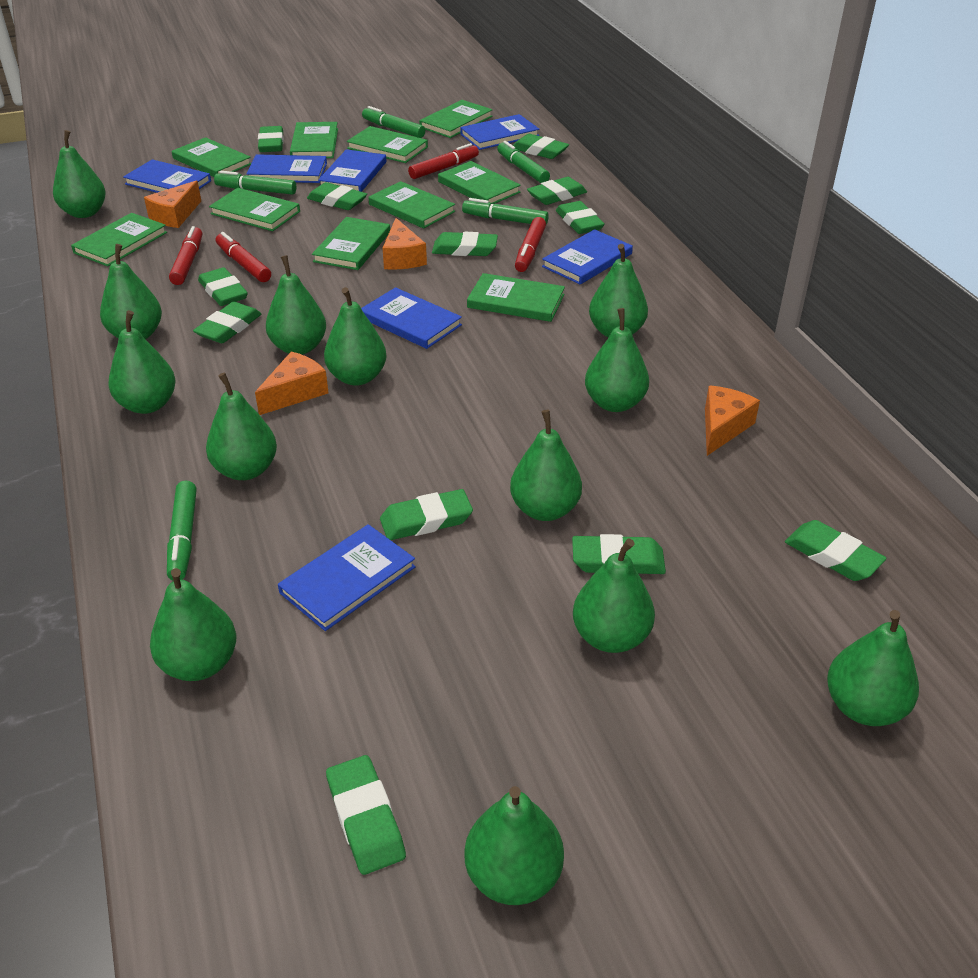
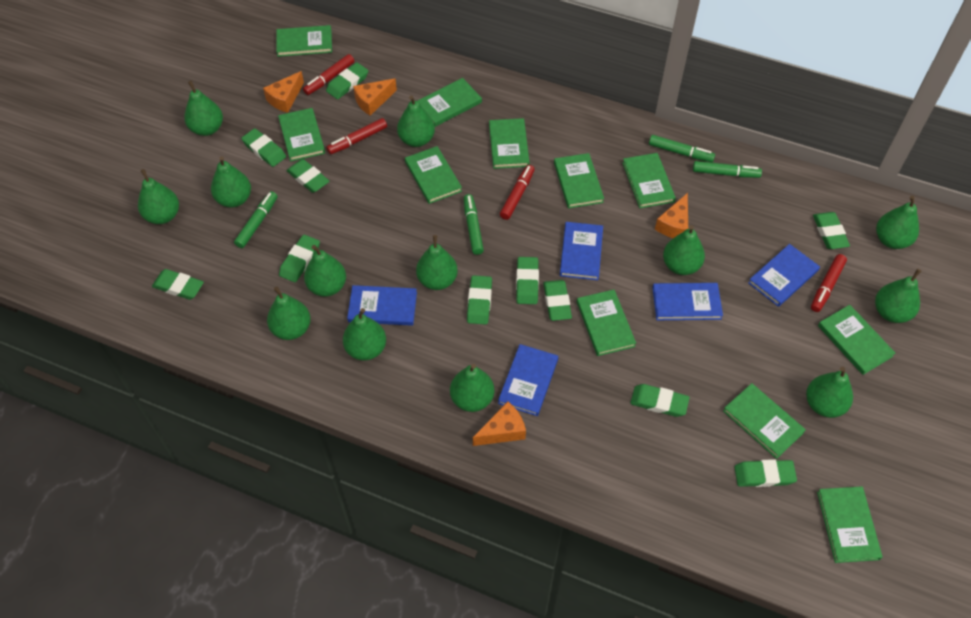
blue book: 7 -> 5
green book: 10 -> 11
green eraser: 12 -> 11
green marker: 5 -> 4

